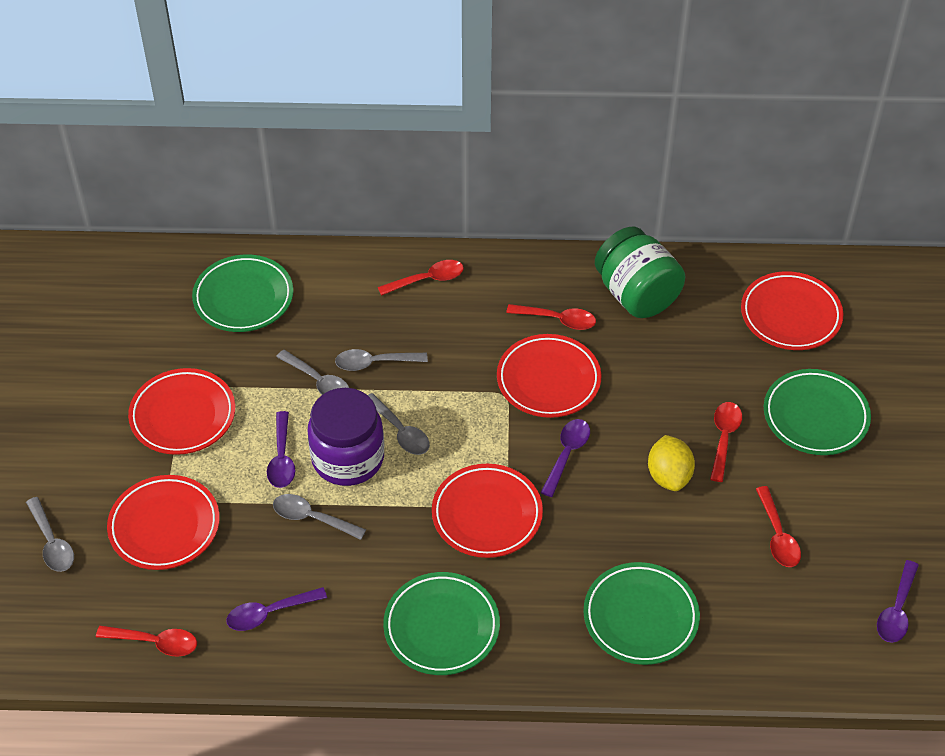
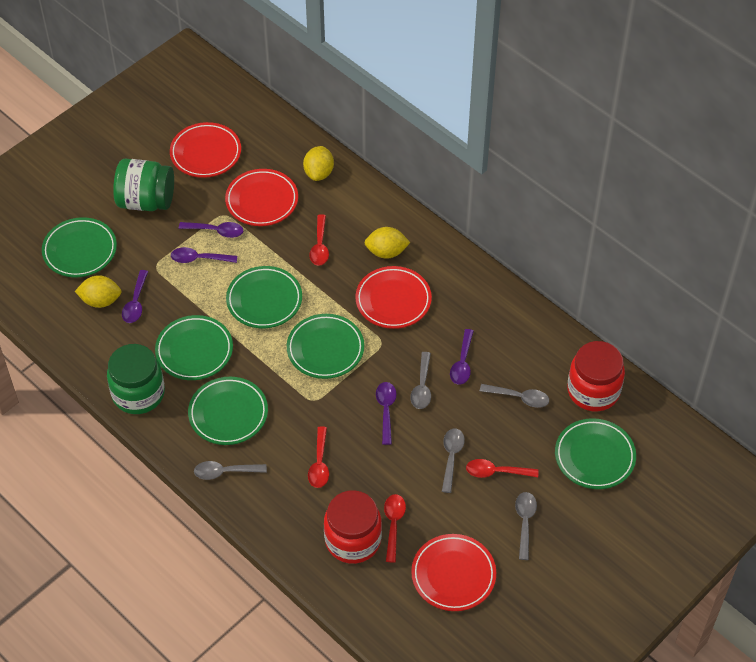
green jar: 1 -> 2
green plate: 4 -> 6
purple jar: 1 -> 0
purple spoon: 4 -> 5
red jar: 0 -> 2
red plate: 5 -> 4
red spoon: 5 -> 4
yellow lemon: 1 -> 3

